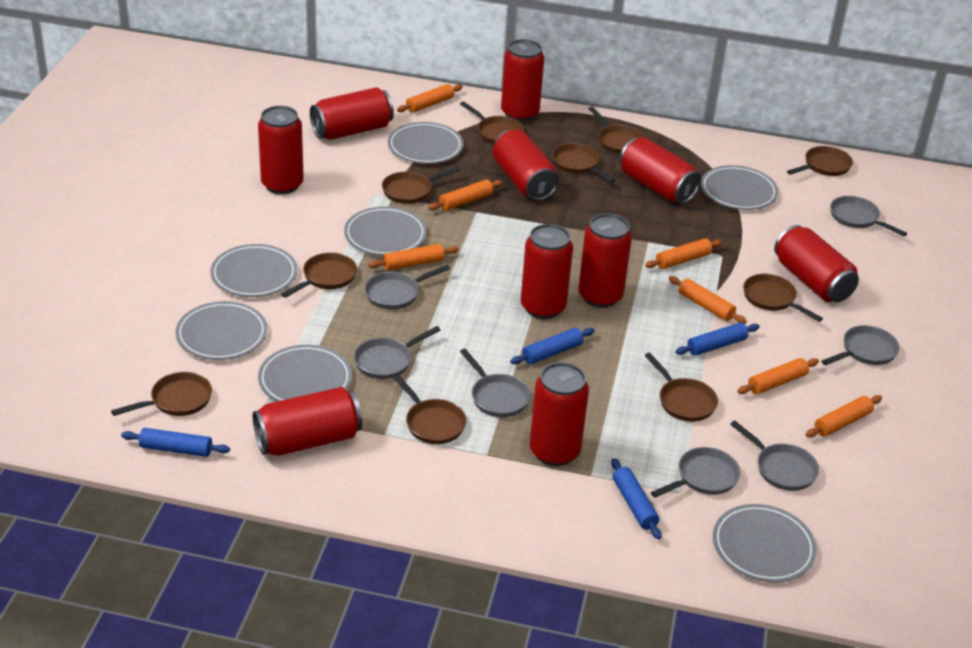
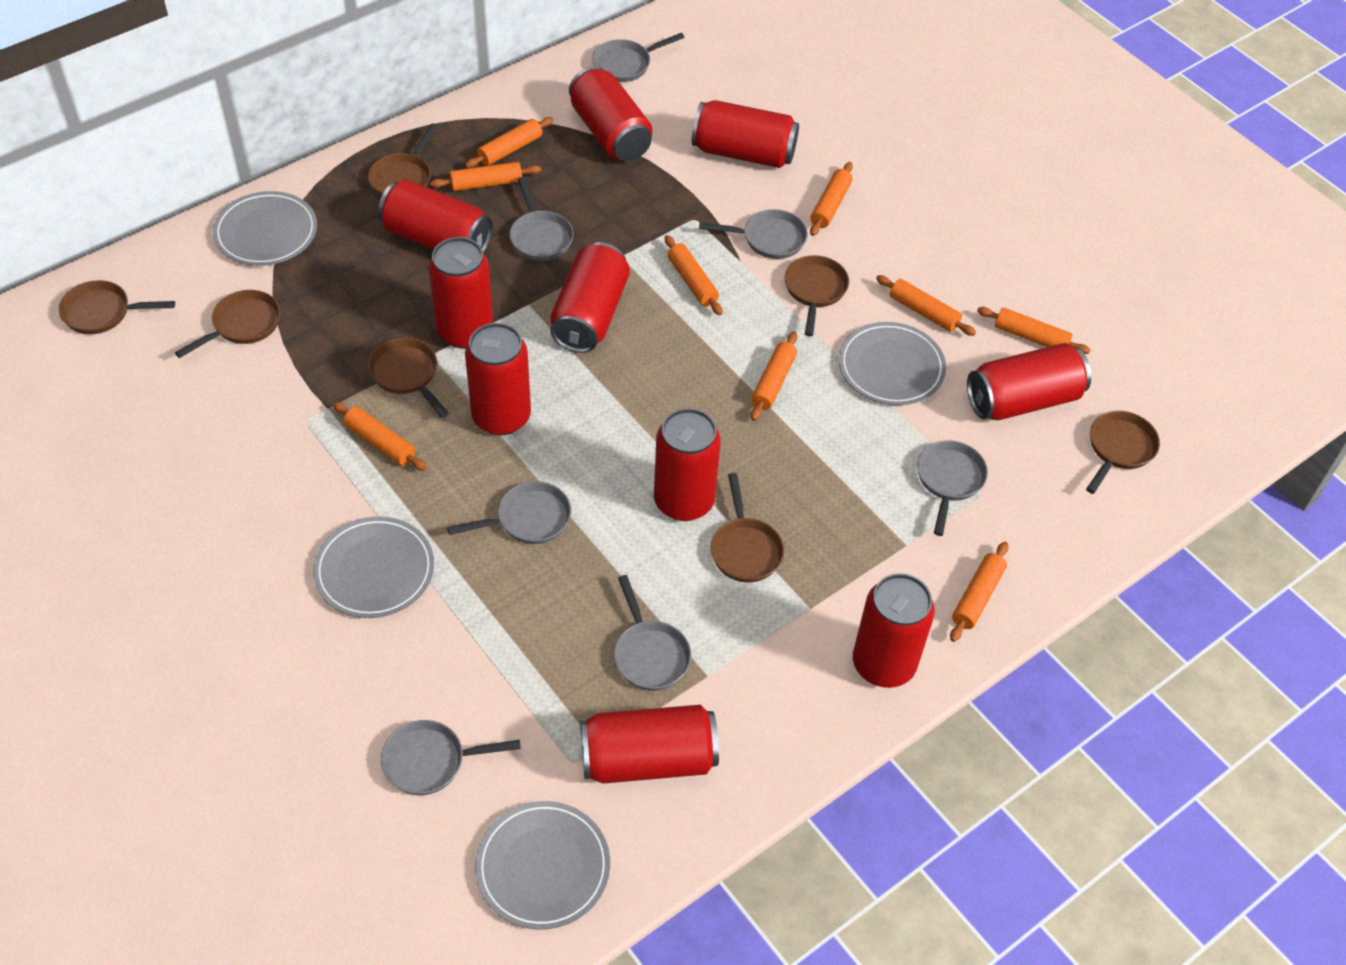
blue rolling pin: 4 -> 0
brown pan: 10 -> 7
grey plate: 7 -> 4
orange rolling pin: 7 -> 9

